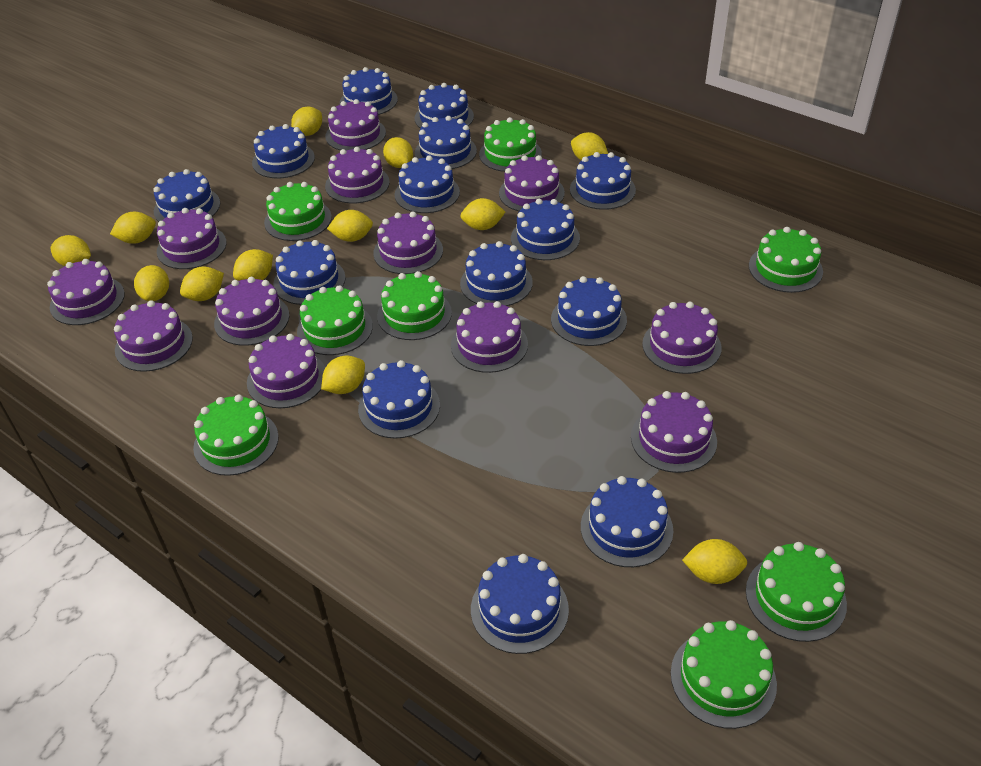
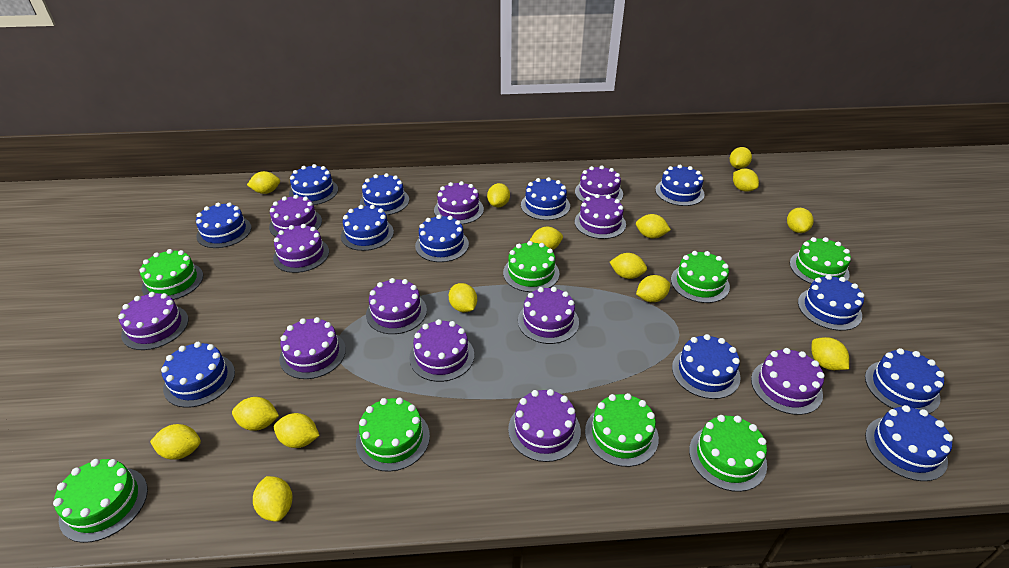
blue cake: 14 -> 12
yellow lemon: 12 -> 15

